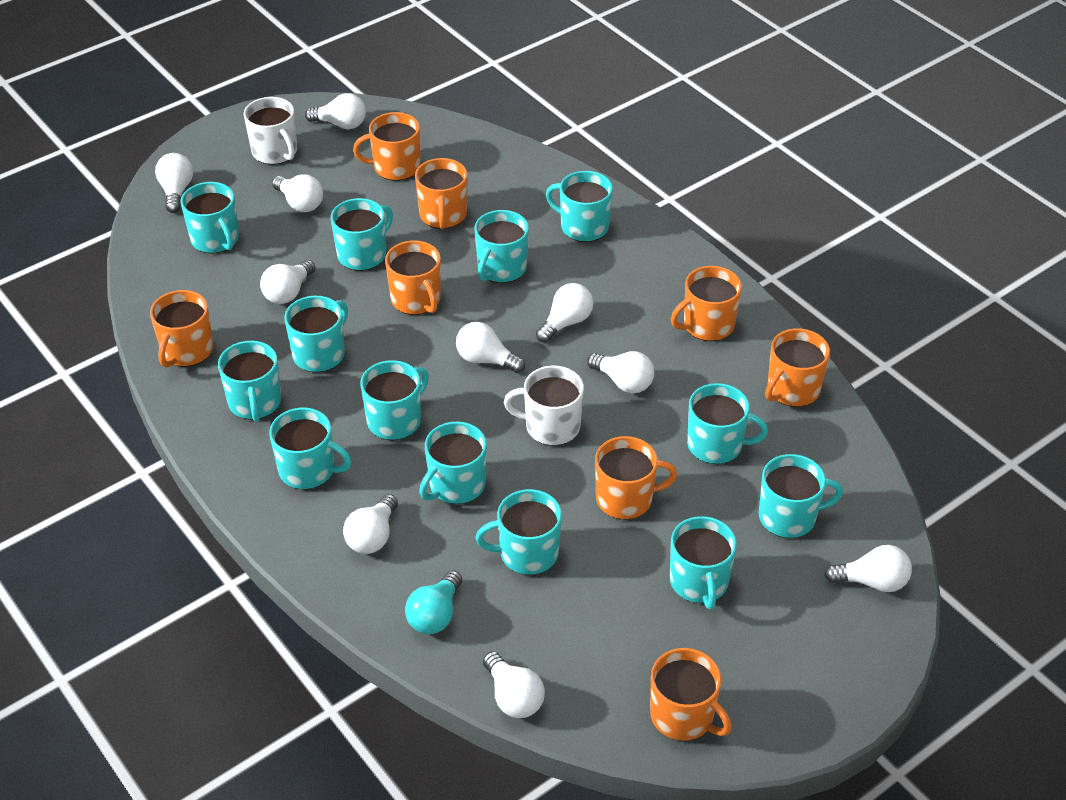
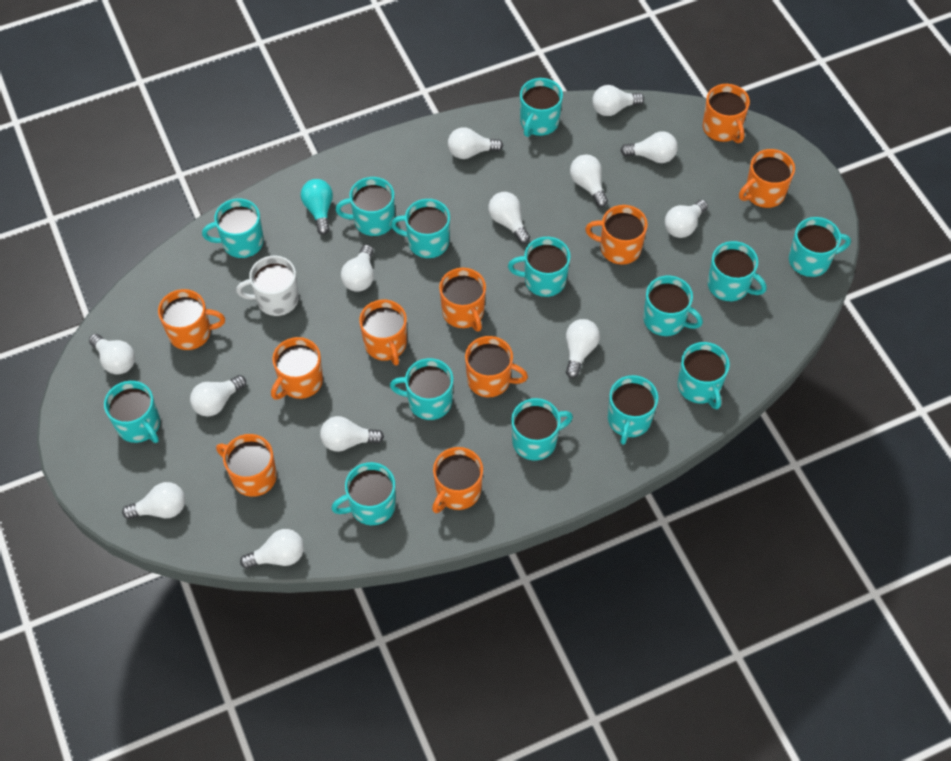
orange mug: 8 -> 10
turquoise mug: 13 -> 14
white light bulb: 10 -> 13
white mug: 2 -> 1

